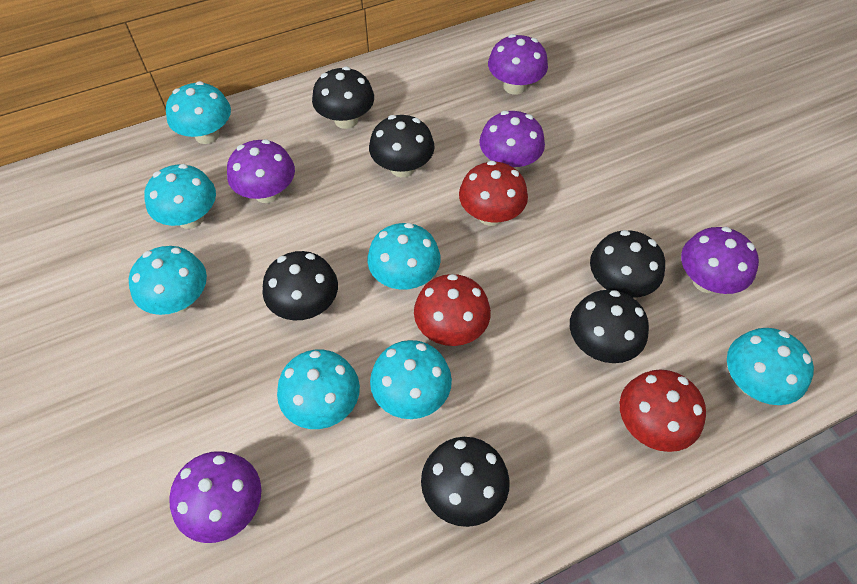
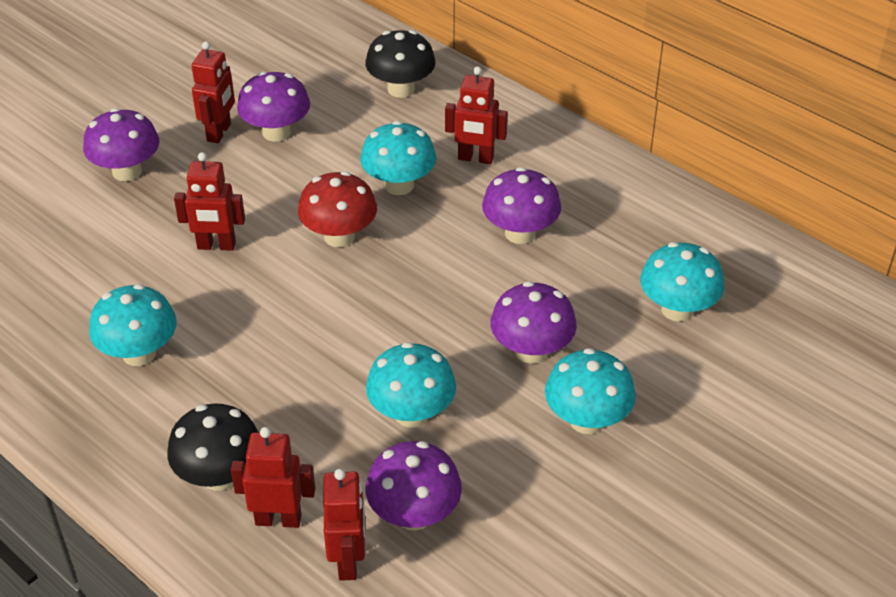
black mushroom: 6 -> 2
red mushroom: 3 -> 1
red robot: 0 -> 5
turquoise mushroom: 7 -> 5

